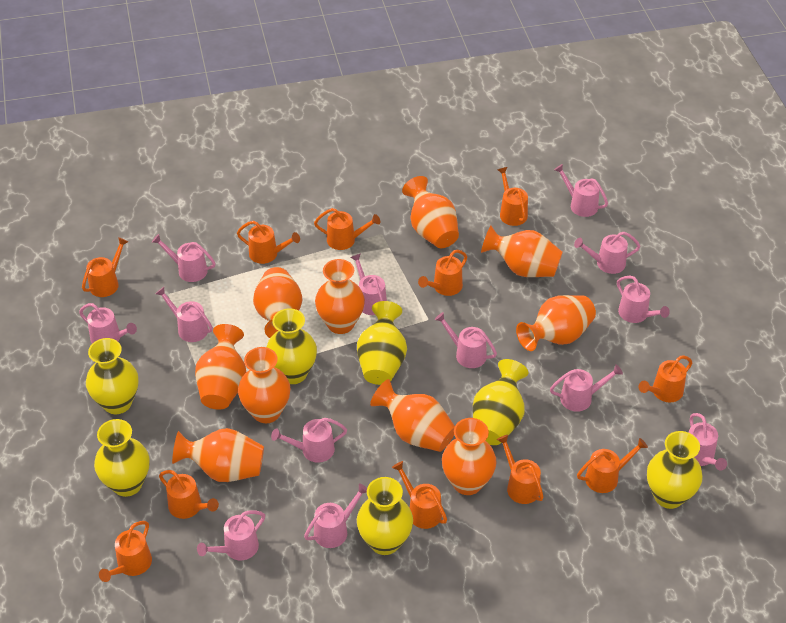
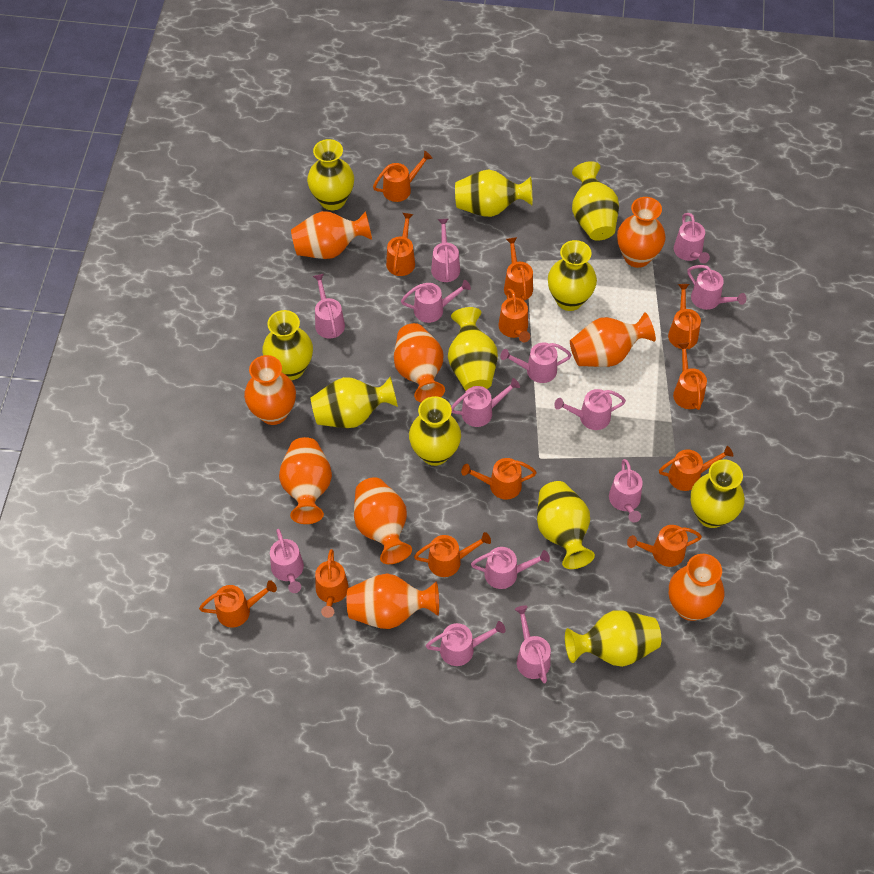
orange vase: 10 -> 9
orange watering can: 11 -> 12
yellow vase: 7 -> 11

